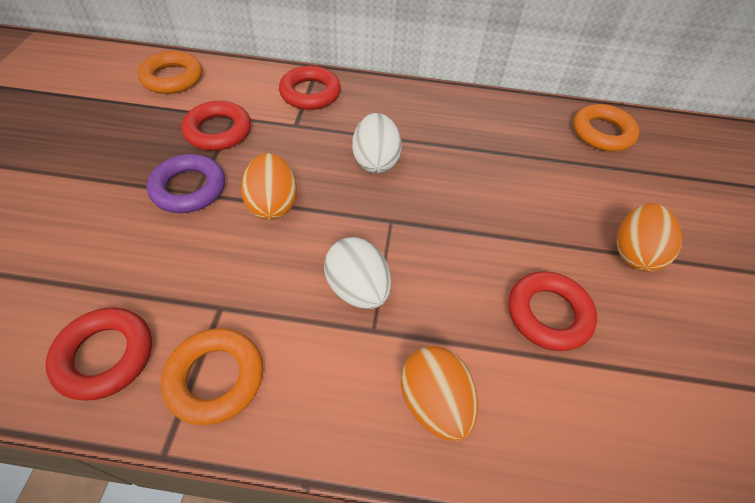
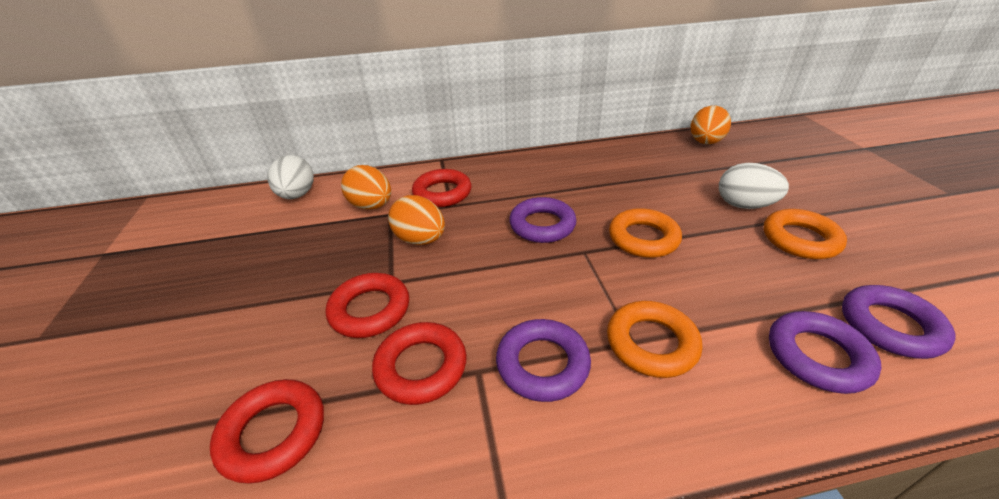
purple ring: 1 -> 4

